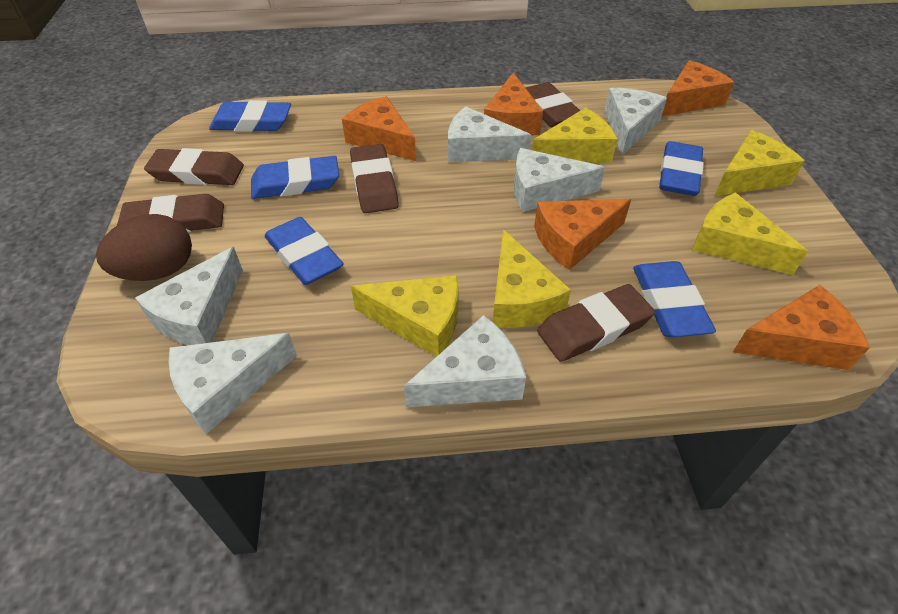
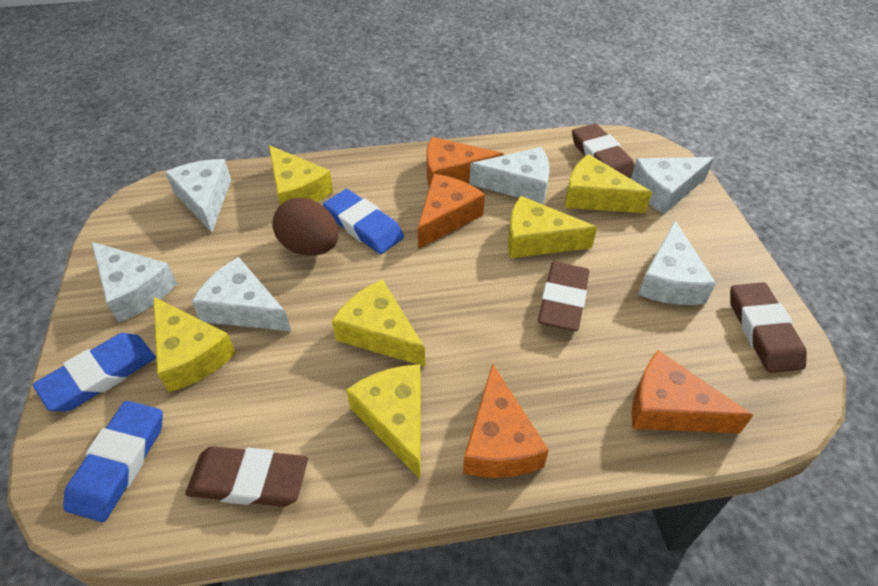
blue eraser: 5 -> 3
brown eraser: 5 -> 4
orange cheese: 5 -> 4
yellow cheese: 5 -> 6

